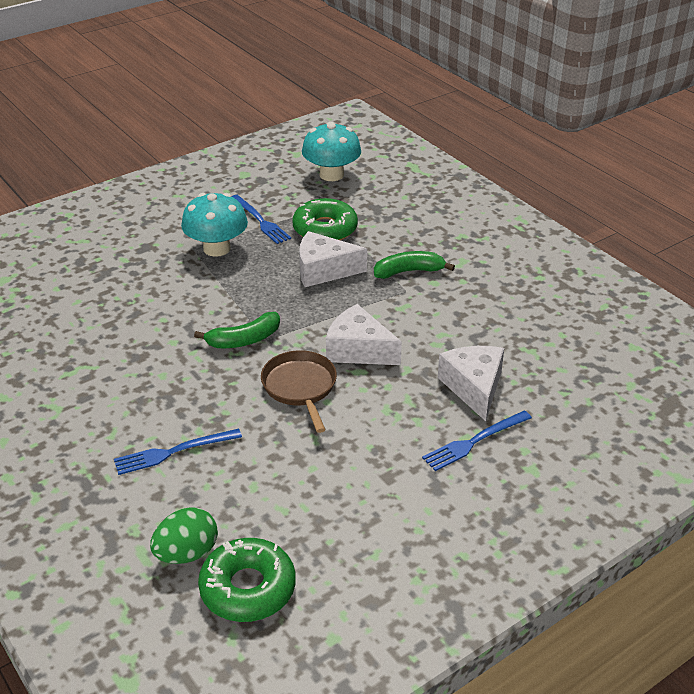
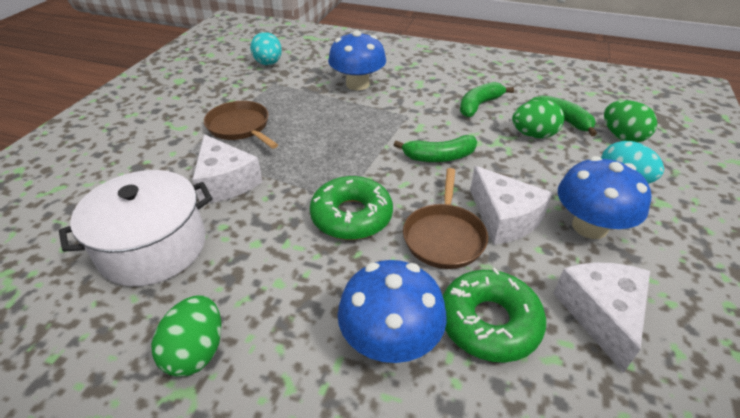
blue fork: 3 -> 0
blue mushroom: 0 -> 3
brown pan: 1 -> 2
green banana: 2 -> 3
green egg: 1 -> 3
turquoise egg: 0 -> 2
turquoise mushroom: 2 -> 0
white pot: 0 -> 1

